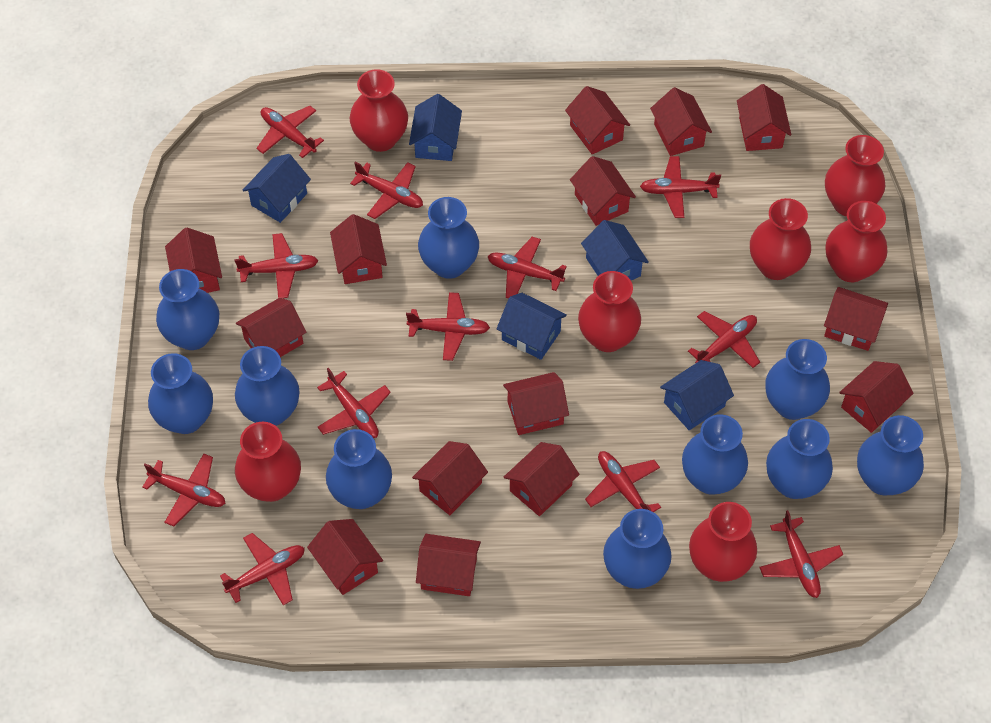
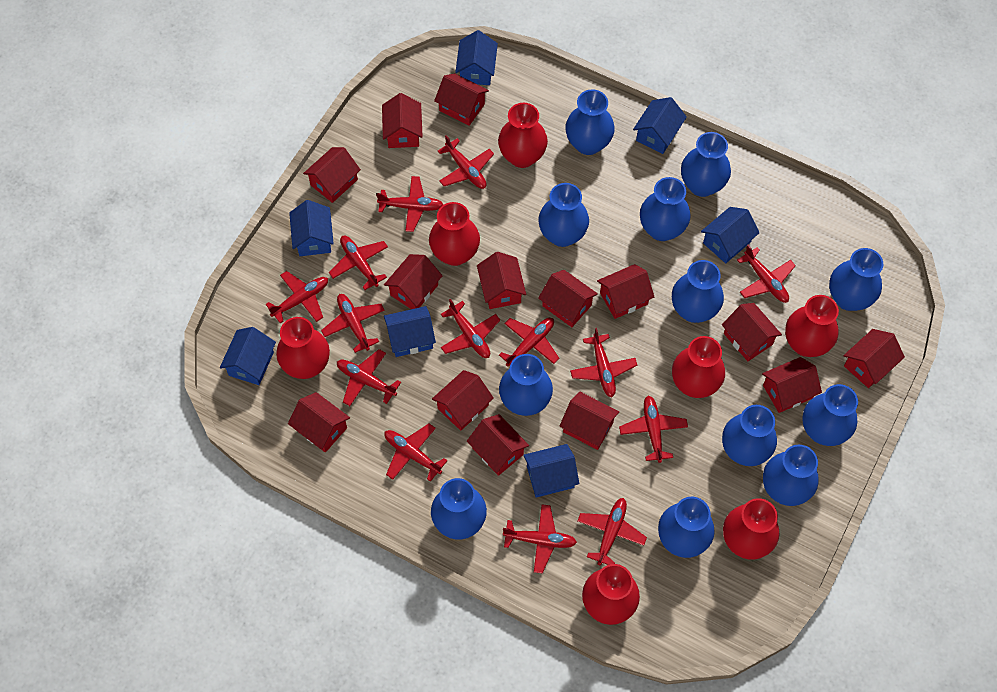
blue house: 5 -> 7
blue vase: 10 -> 12
red plane: 12 -> 14

